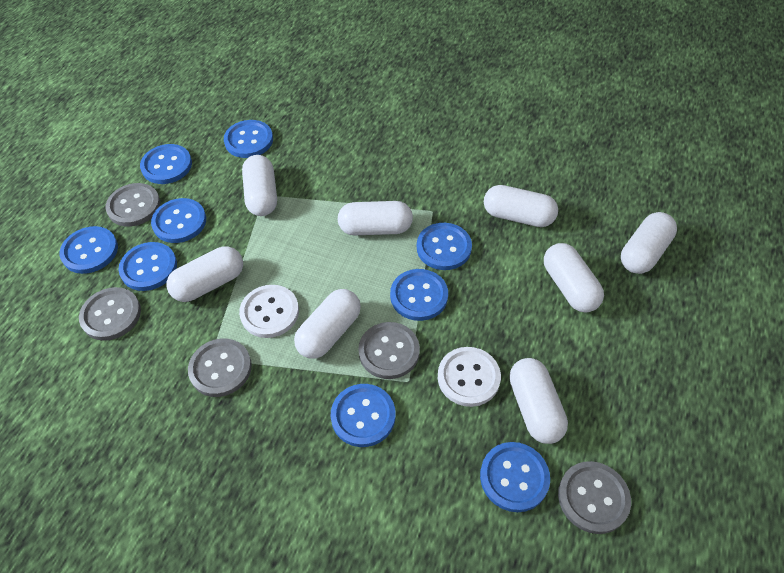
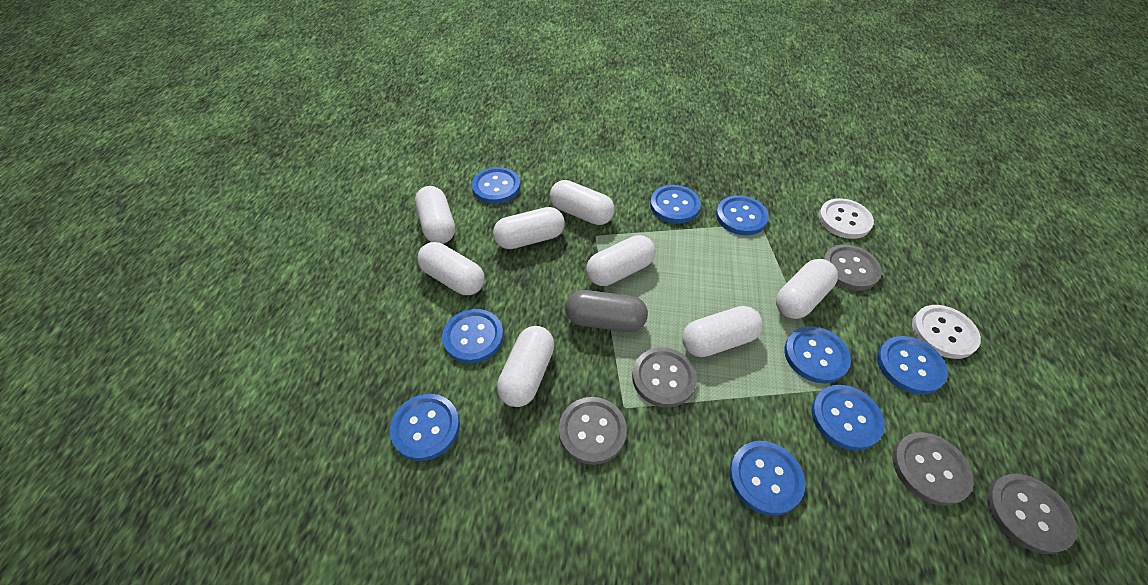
grey capsule: 0 -> 1

